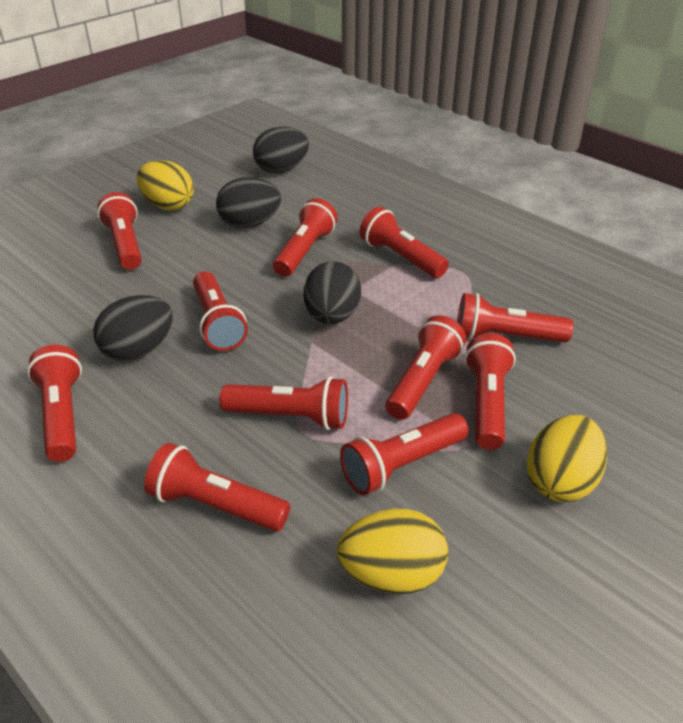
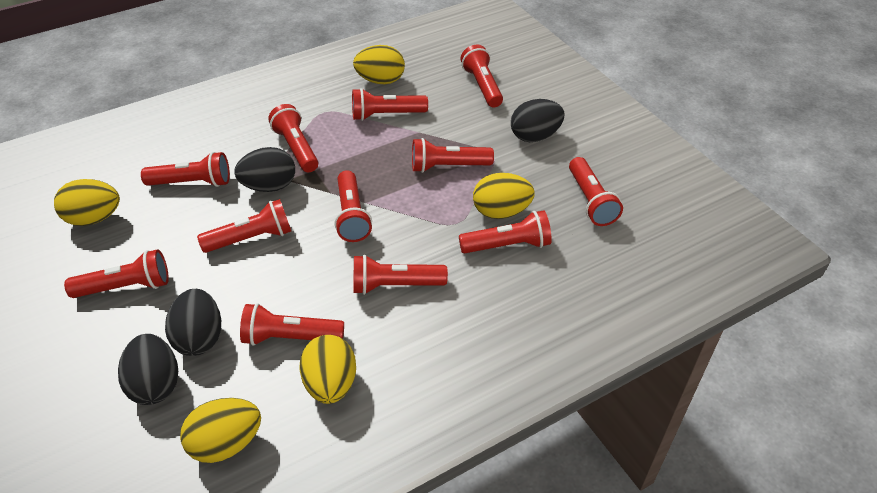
red flashlight: 11 -> 12
yellow egg: 3 -> 5

